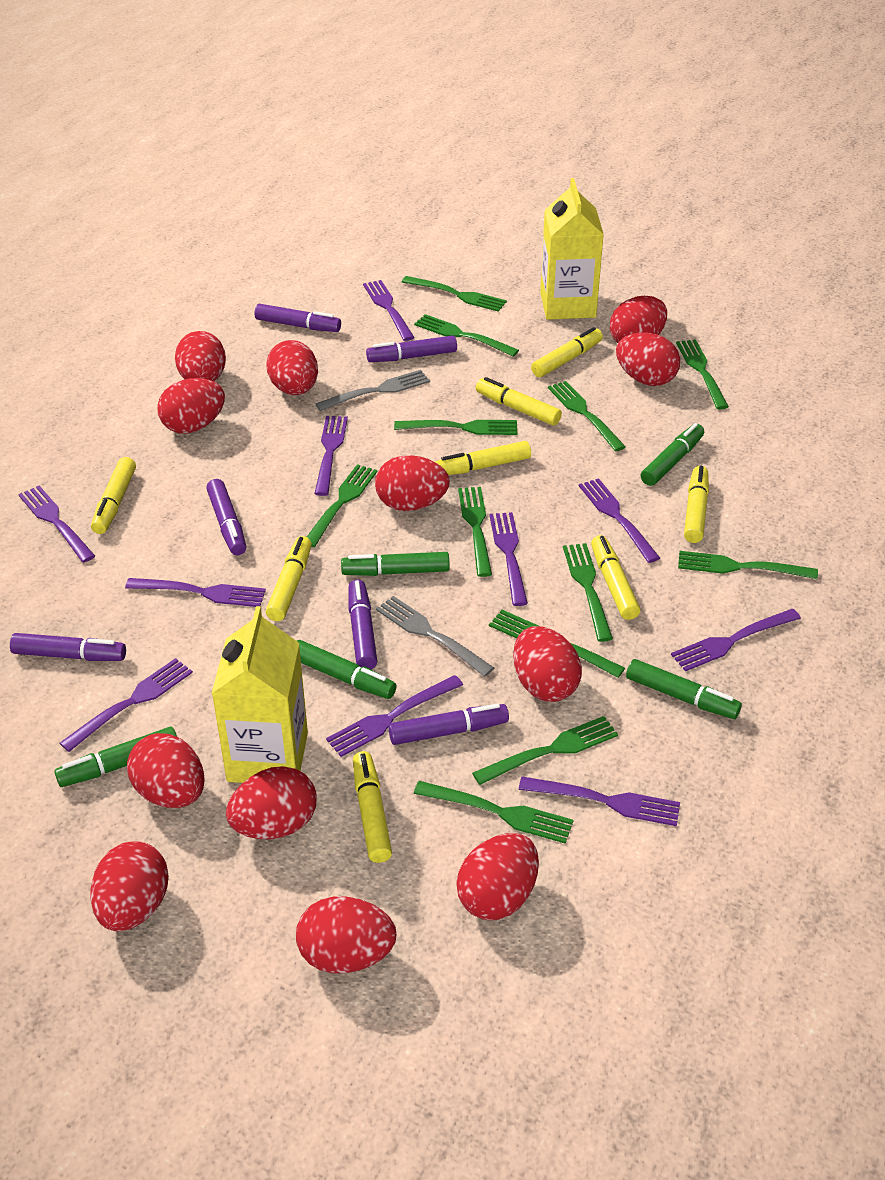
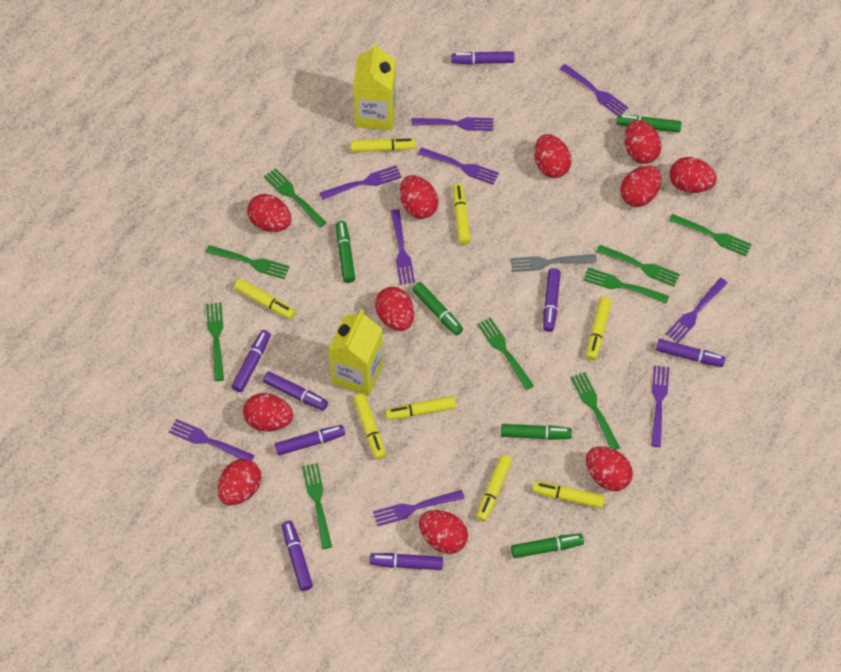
green fork: 12 -> 9
grey fork: 2 -> 1
purple fork: 10 -> 9
purple marker: 6 -> 8
red egg: 12 -> 11

